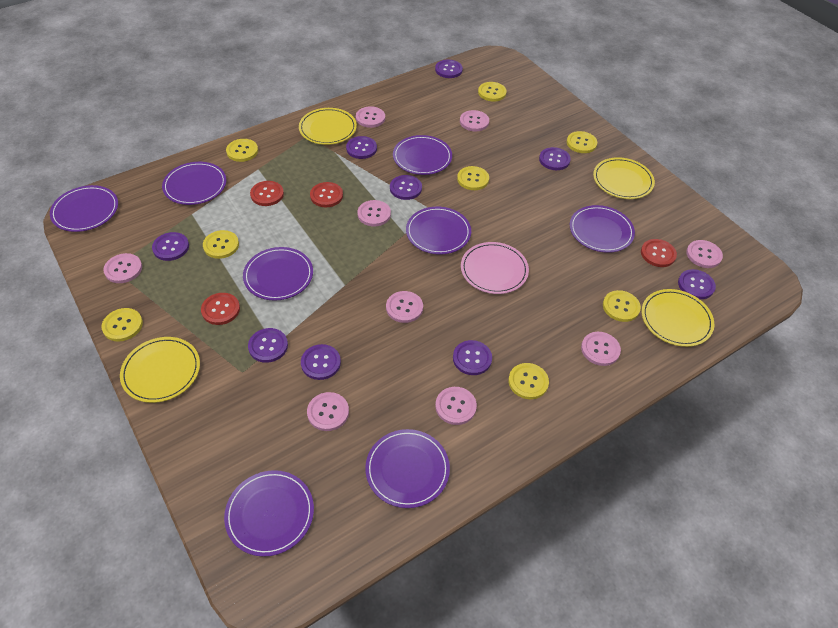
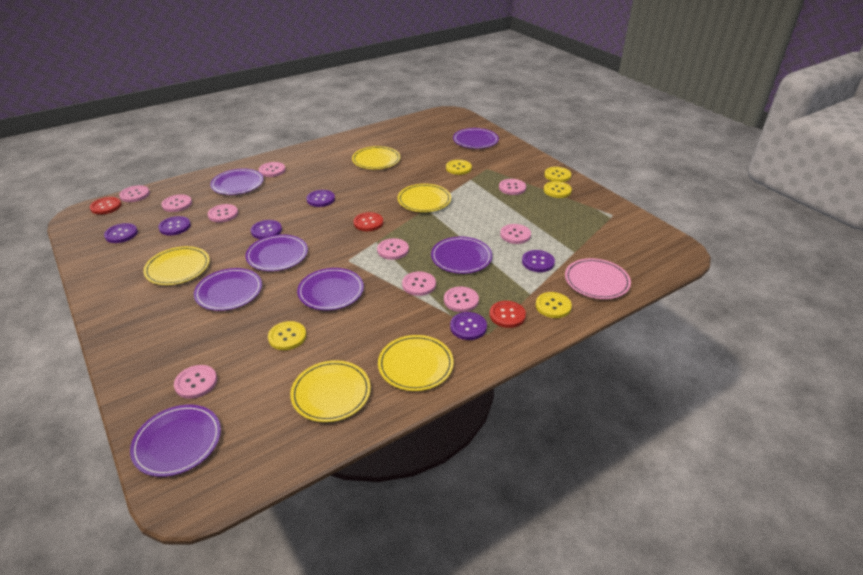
pink button: 9 -> 10
purple button: 9 -> 6
purple plate: 8 -> 7
red button: 4 -> 3
yellow button: 8 -> 5
yellow plate: 4 -> 5

